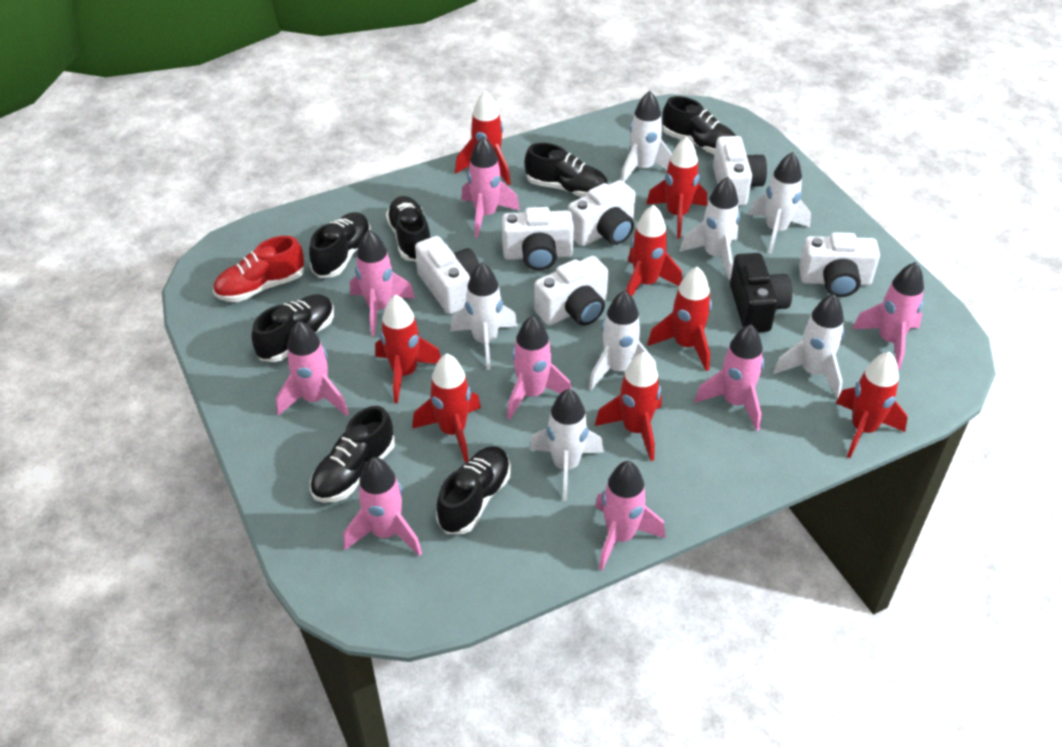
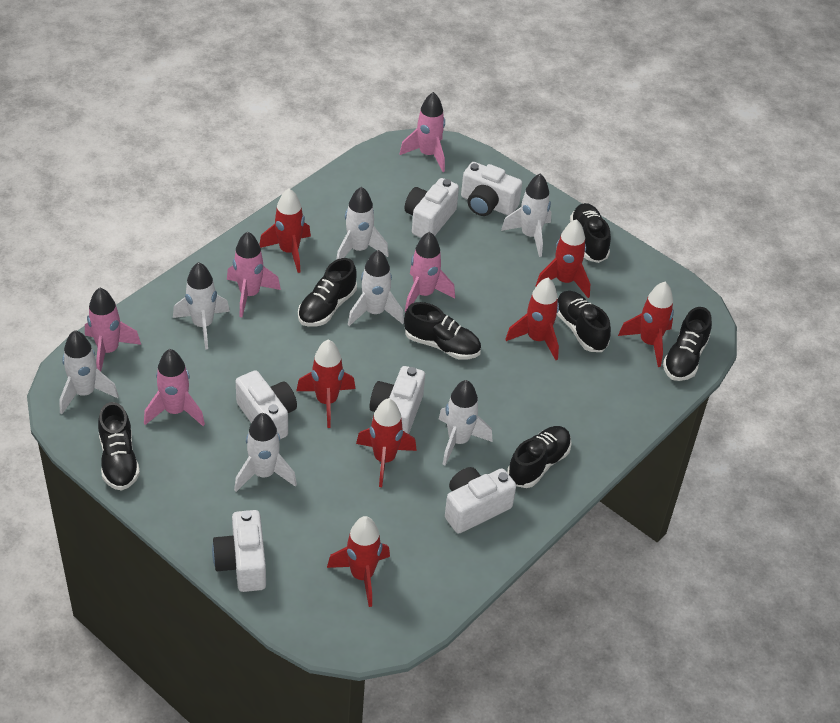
black camera: 1 -> 0
pink rocket: 8 -> 5
red rocket: 8 -> 7
red shoe: 1 -> 0

